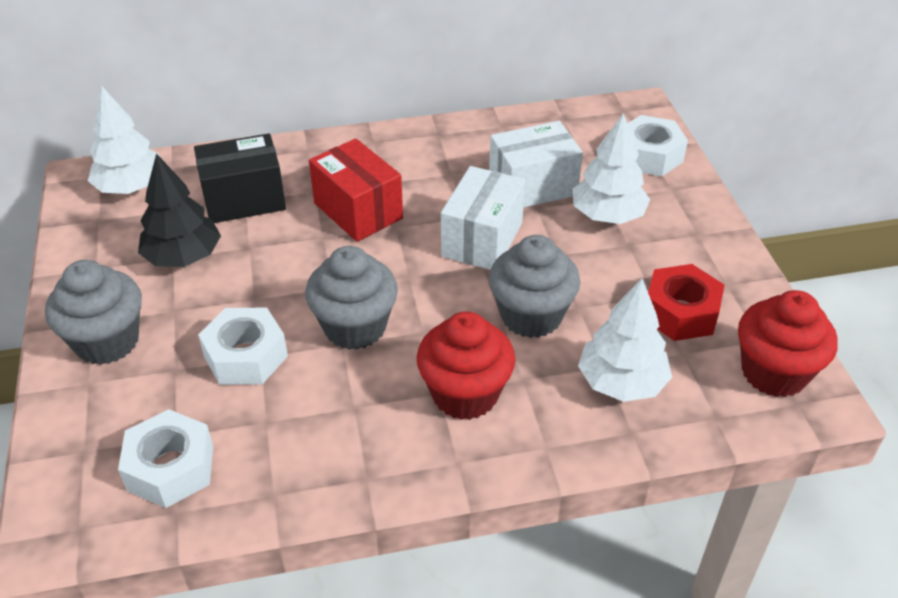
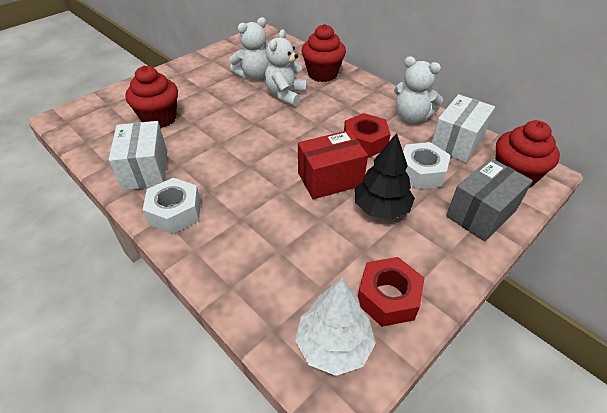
black box: 1 -> 0
grey box: 0 -> 1
grey cupcake: 3 -> 0
red cupcake: 2 -> 3
red nut: 1 -> 2
white nut: 3 -> 2
white teddy bear: 0 -> 3
white tree: 3 -> 1

